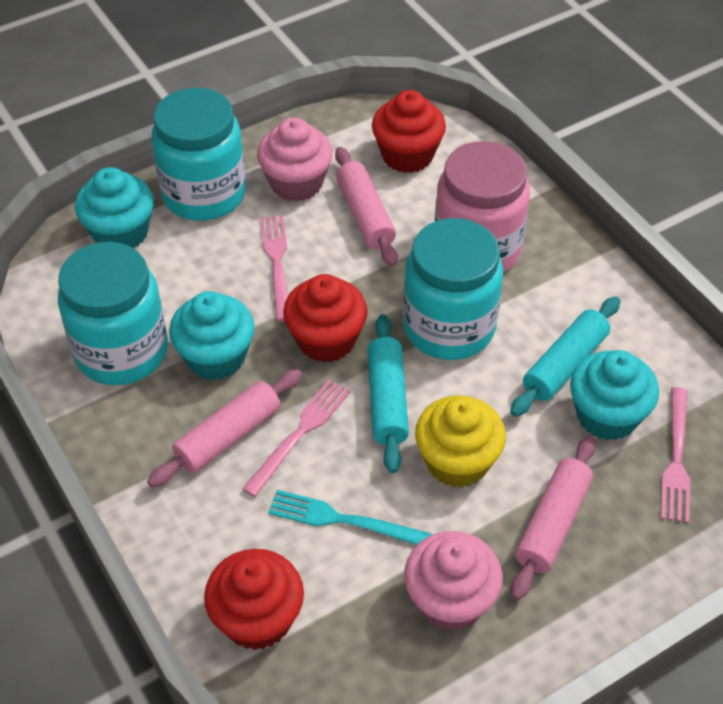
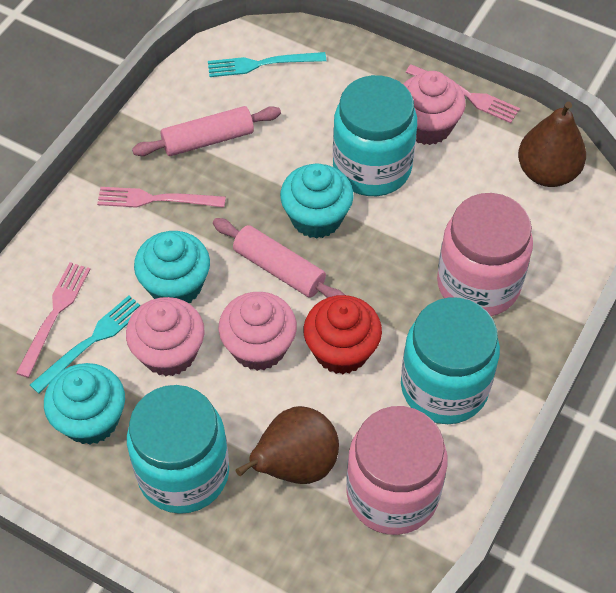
brown pear: 0 -> 2
pink cupcake: 2 -> 3
pink jar: 1 -> 2
pink rolling pin: 3 -> 2
red cupcake: 3 -> 1
turquoise fork: 1 -> 2
turquoise rolling pin: 2 -> 0
yellow cupcake: 1 -> 0

